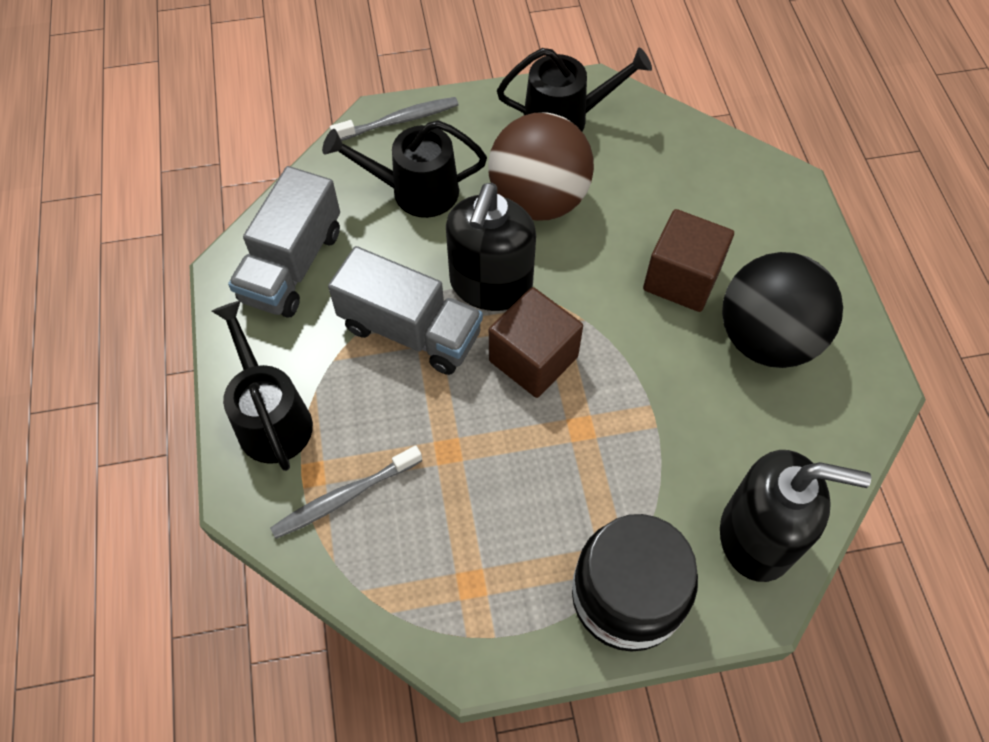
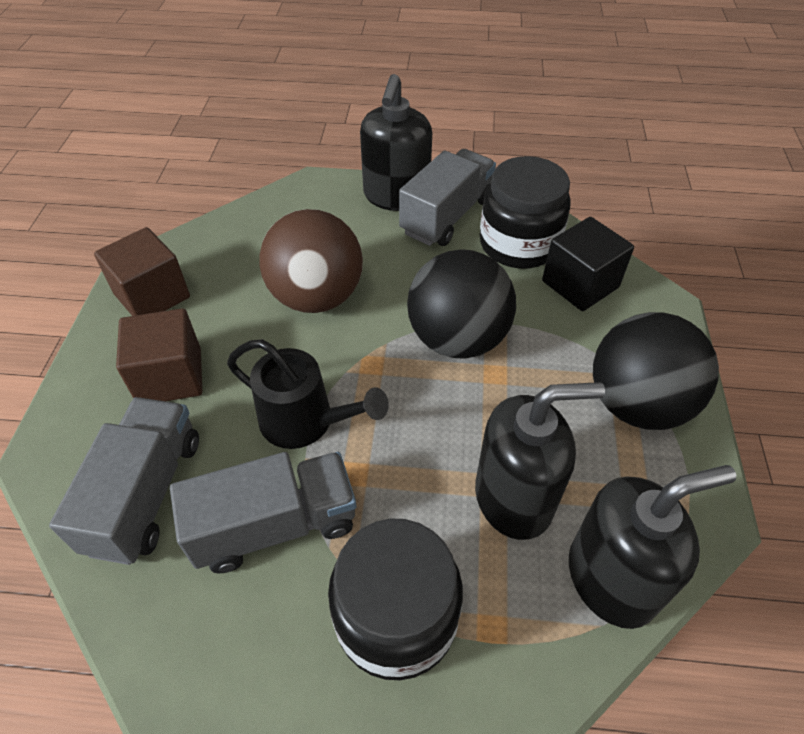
black ball: 1 -> 2
black cube: 0 -> 1
black jar: 1 -> 2
black soap dispenser: 2 -> 3
black watering can: 3 -> 1
grey toothbrush: 2 -> 0
grey truck: 2 -> 3

